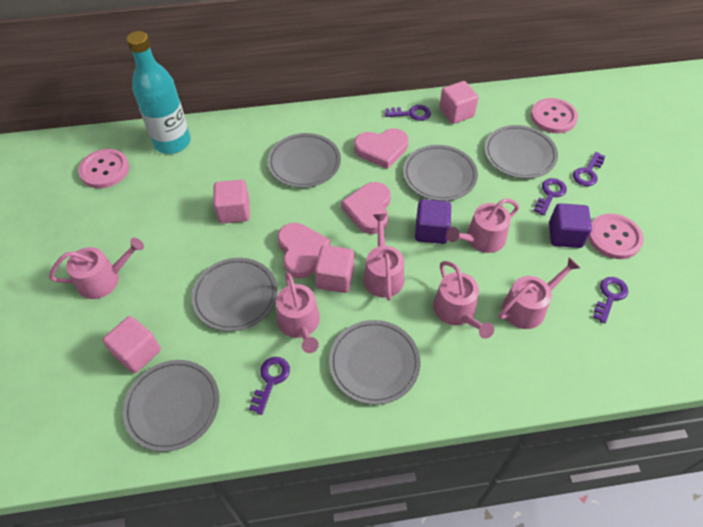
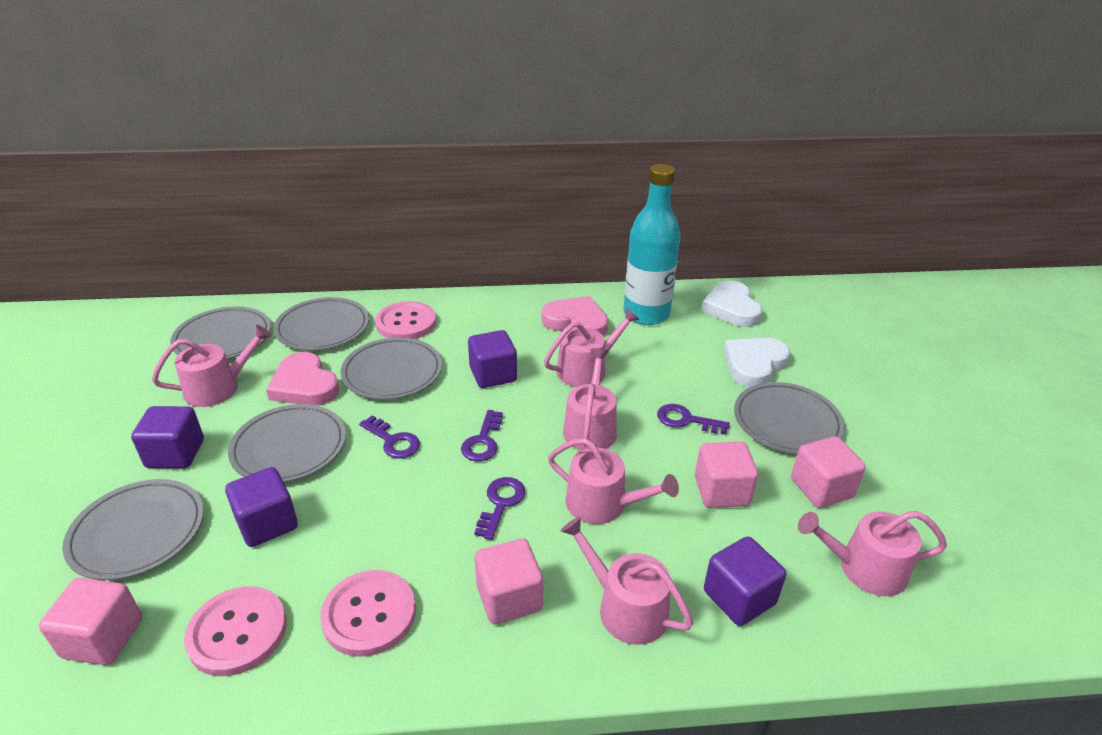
pink heart: 3 -> 2
purple cube: 2 -> 4
purple key: 5 -> 4
white heart: 0 -> 2

